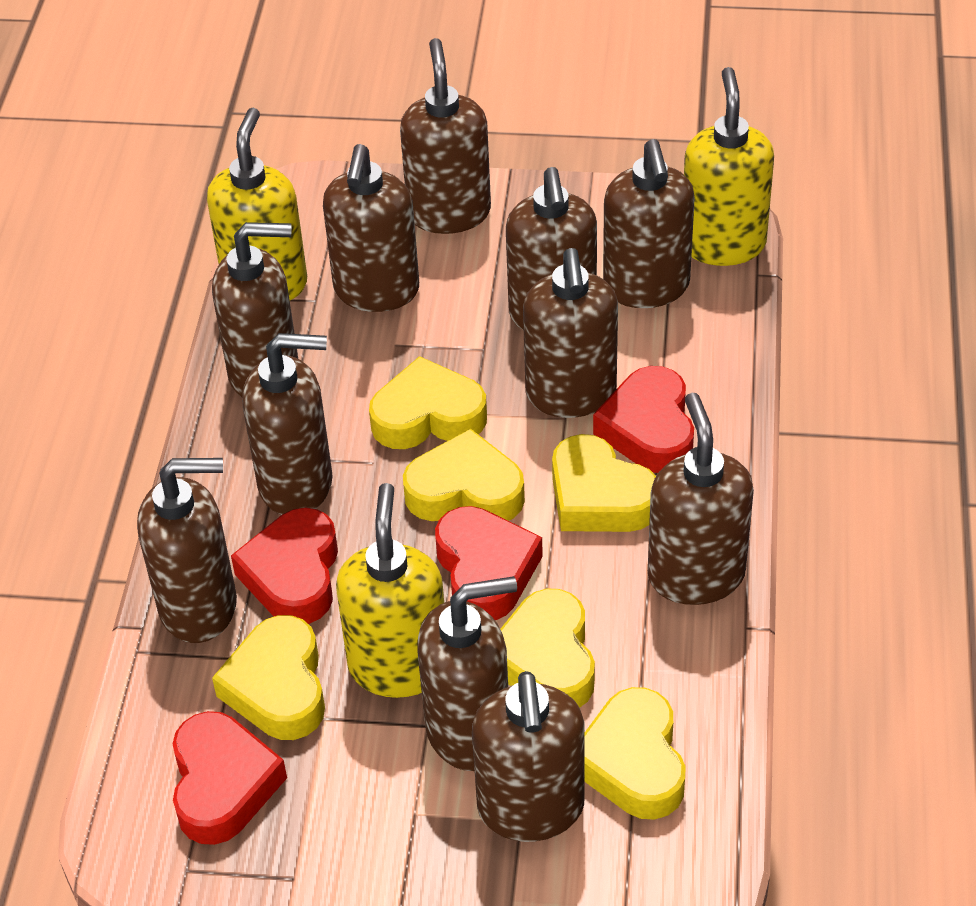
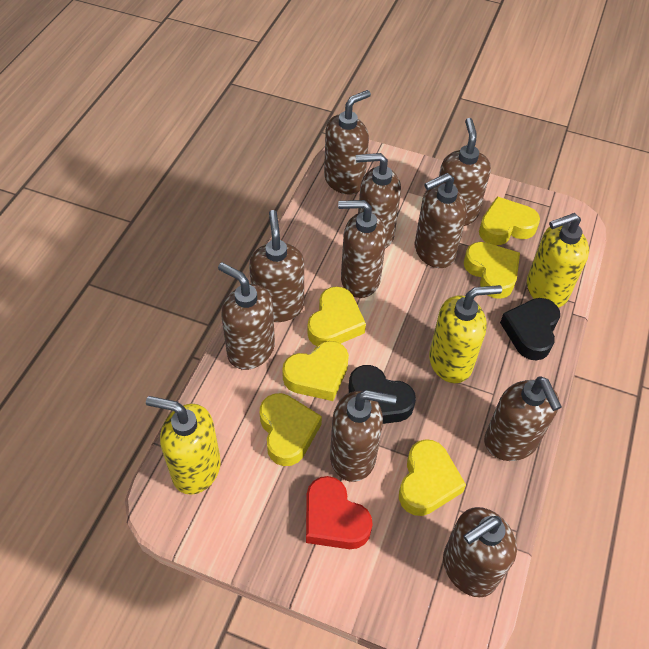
black heart: 0 -> 2
brown soap dispenser: 11 -> 10
red heart: 4 -> 1

